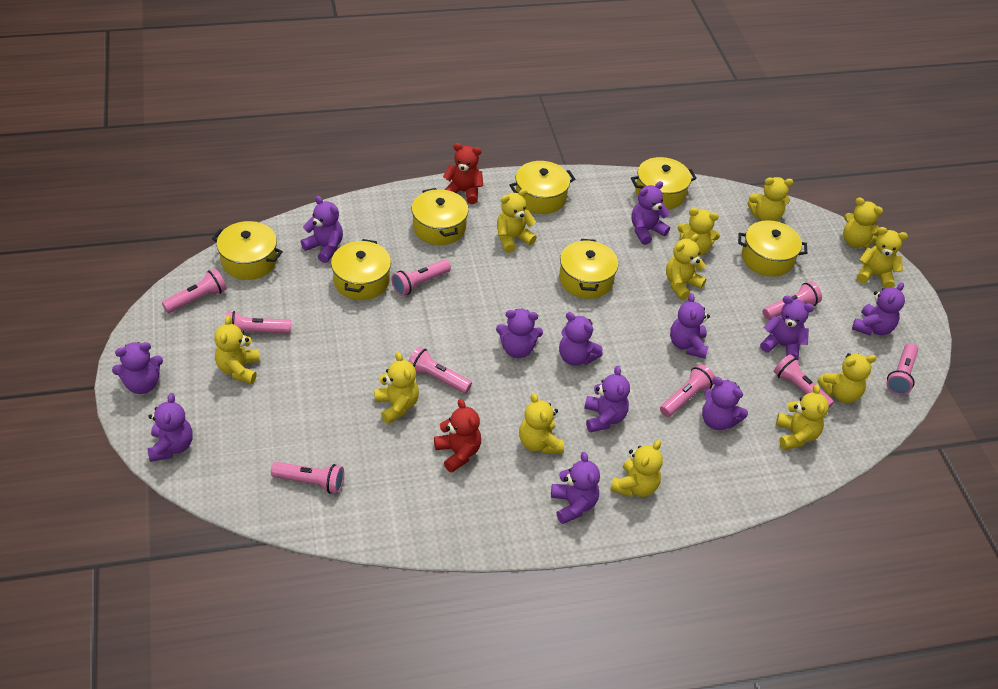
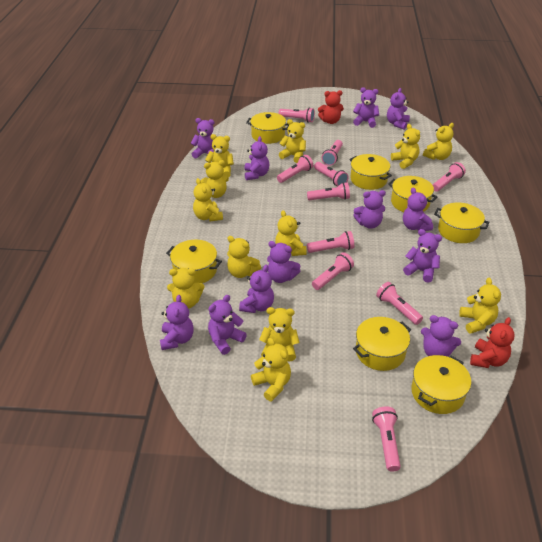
pink flashlight: 9 -> 10

